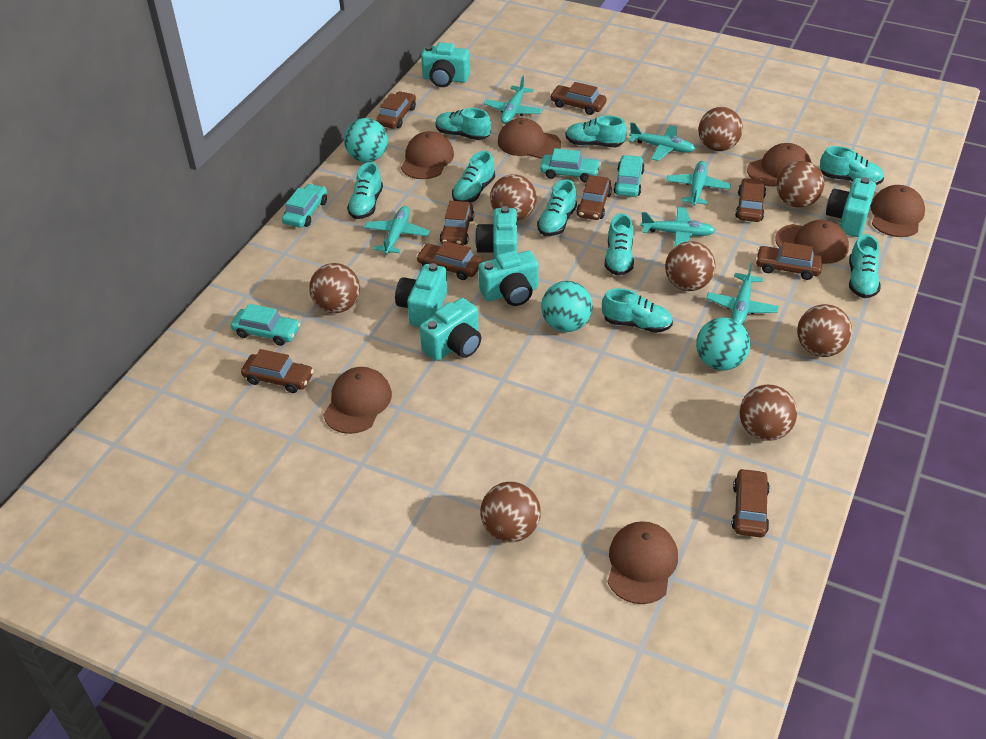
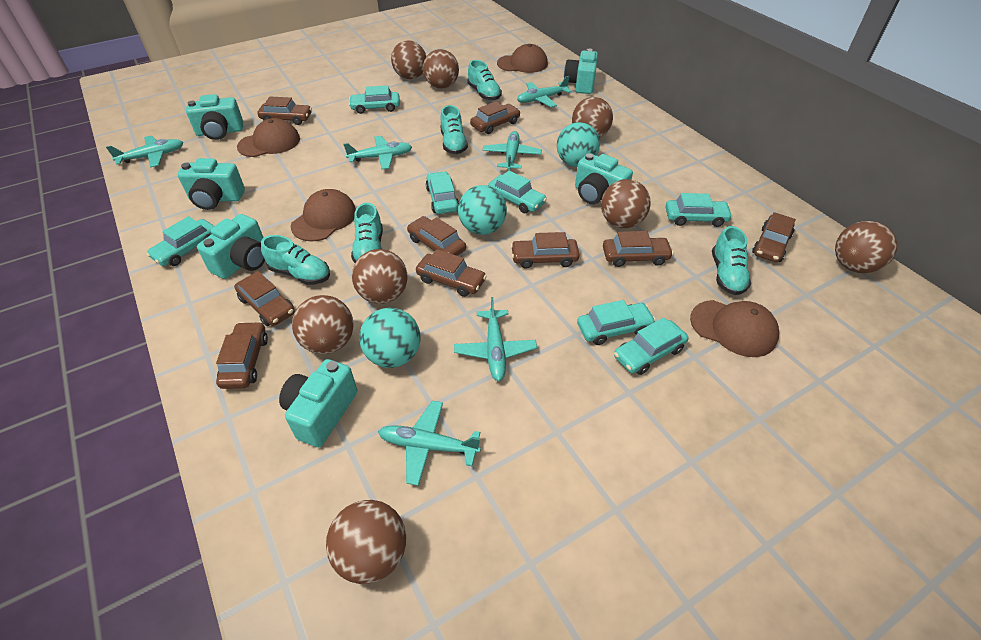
brown cap: 7 -> 4
turquoise car: 4 -> 7
turquoise shoe: 9 -> 5

